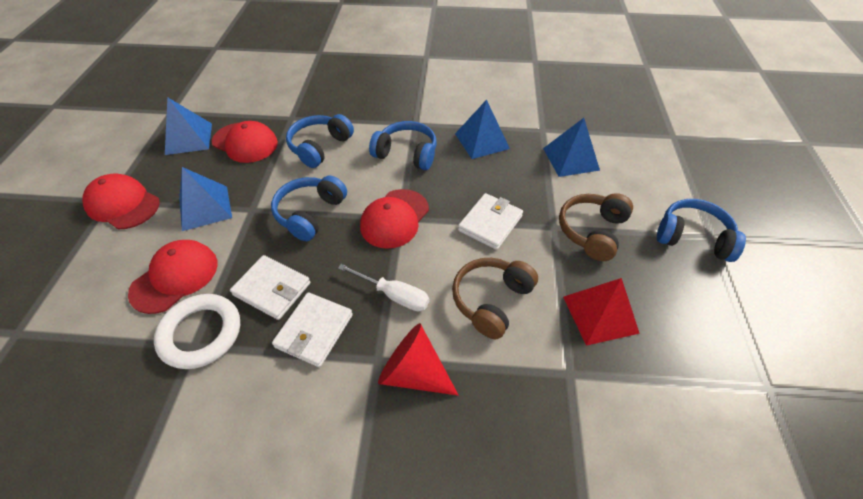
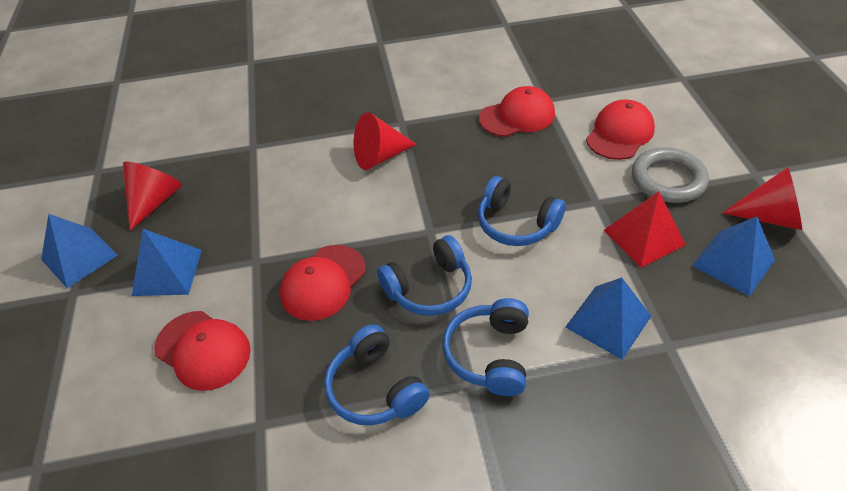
brown headphones: 2 -> 0
grey ring: 0 -> 1
red cone: 1 -> 3
white ring: 1 -> 0
white screwdriver: 1 -> 0
white wallet: 3 -> 0

